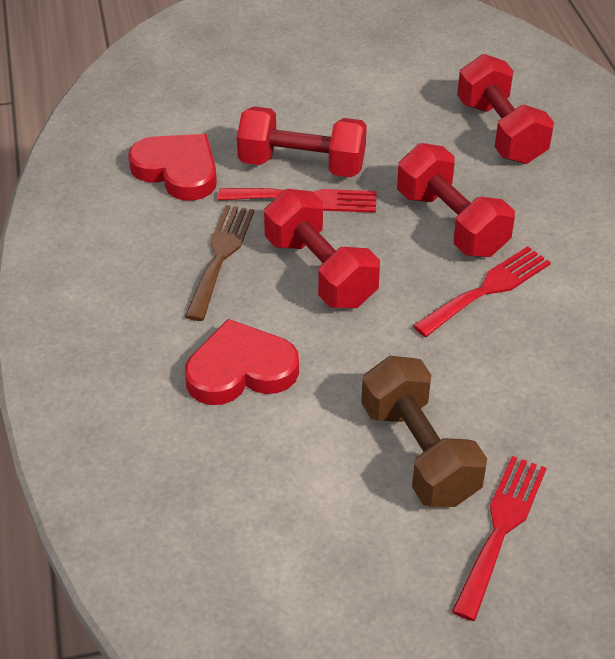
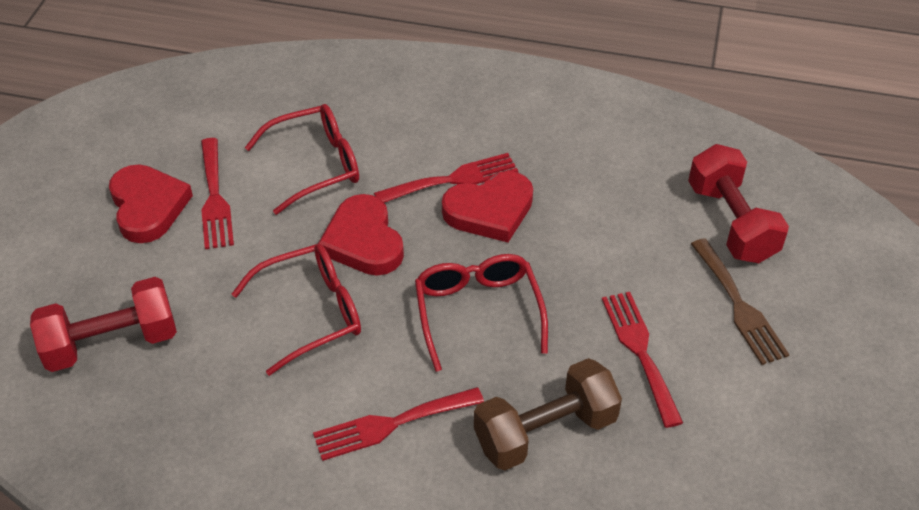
red dumbbell: 4 -> 2
red fork: 3 -> 4
red glasses: 0 -> 3
red heart: 2 -> 3

